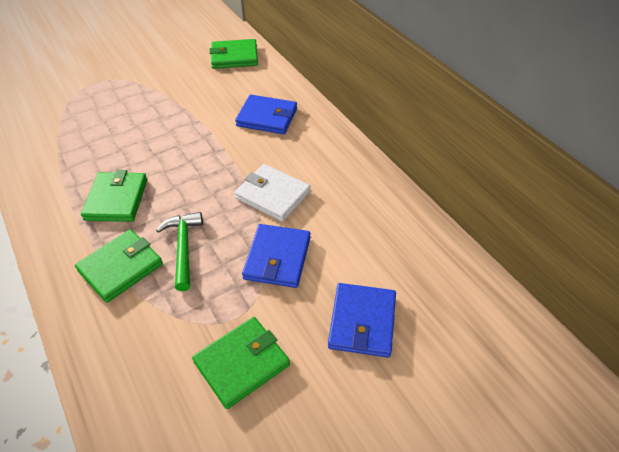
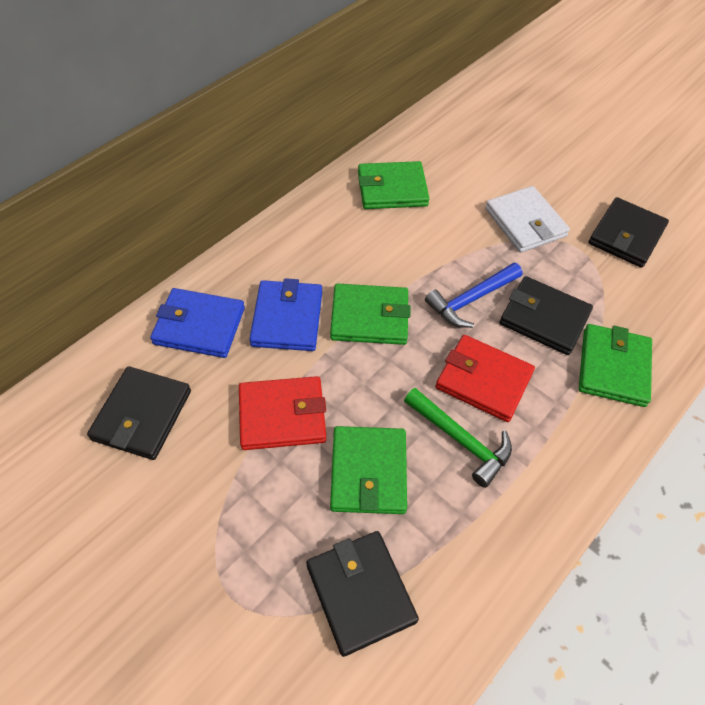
black wallet: 0 -> 4
blue hammer: 0 -> 1
blue wallet: 3 -> 2
red wallet: 0 -> 2

